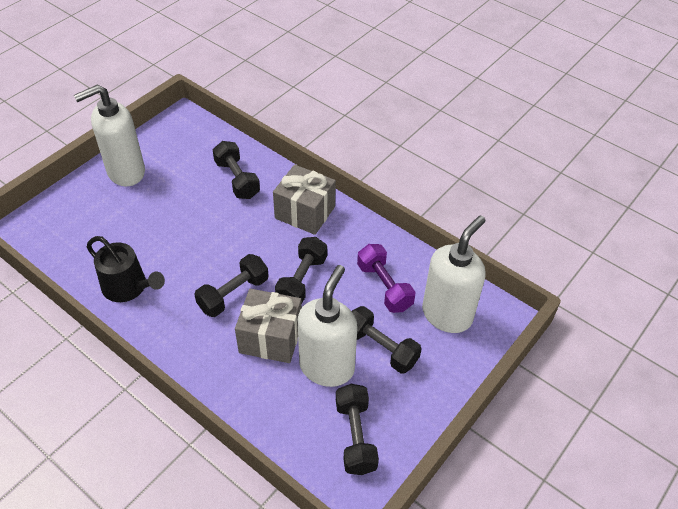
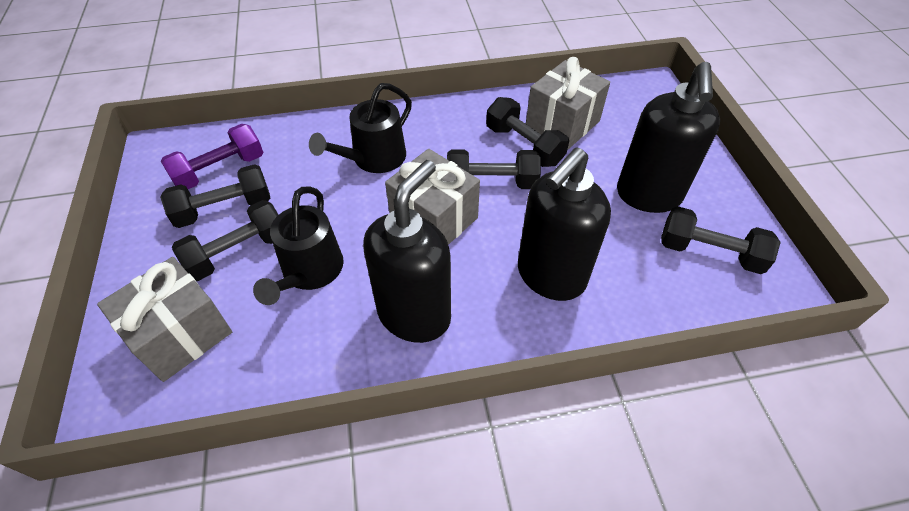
black soap dispenser: 0 -> 3
black watering can: 1 -> 2
grey gift: 2 -> 3
white soap dispenser: 3 -> 0

